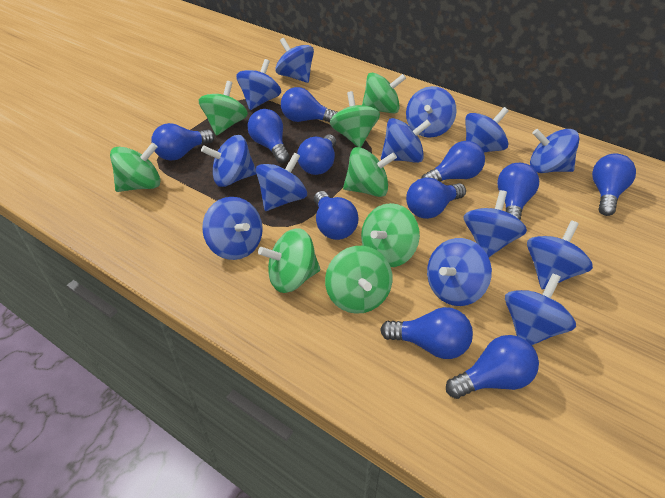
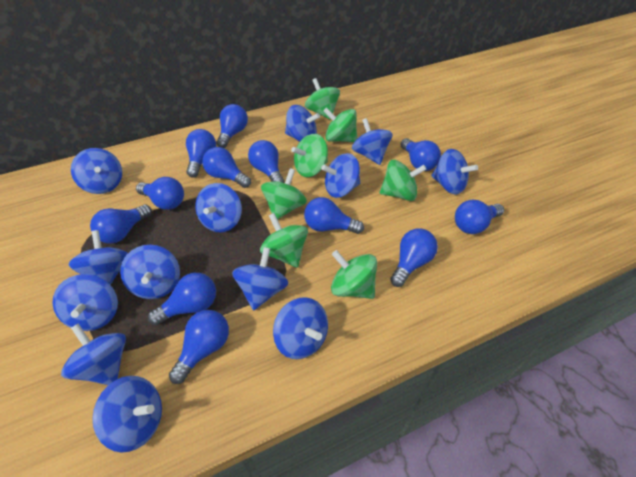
blue light bulb: 11 -> 12
green spinning top: 8 -> 7

